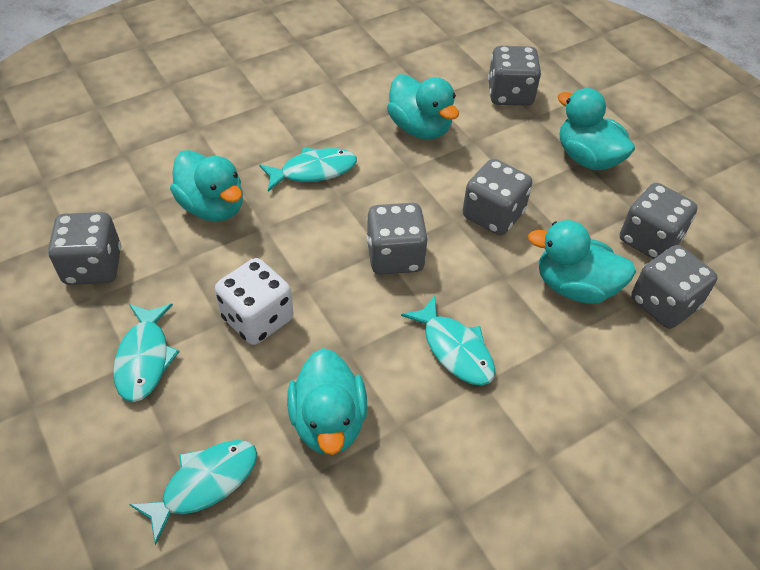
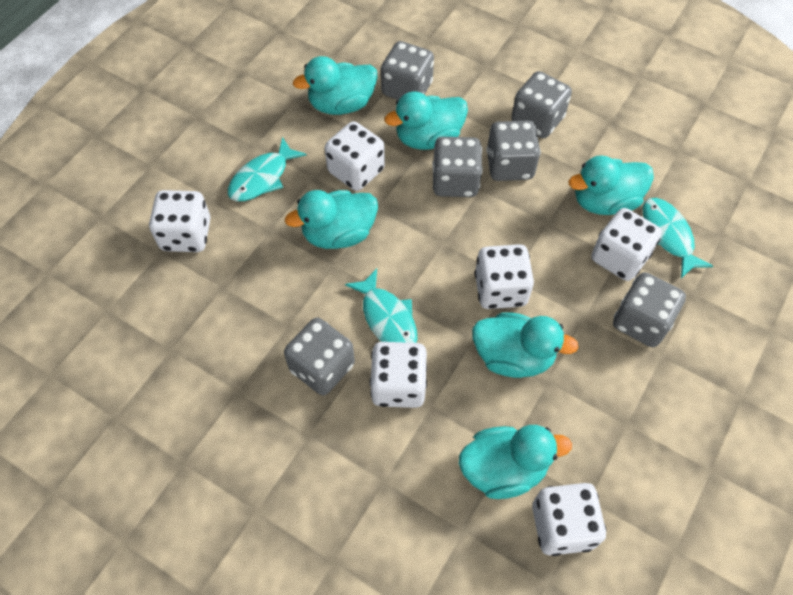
turquoise duck: 5 -> 6
turquoise fish: 4 -> 3
white dice: 1 -> 6

